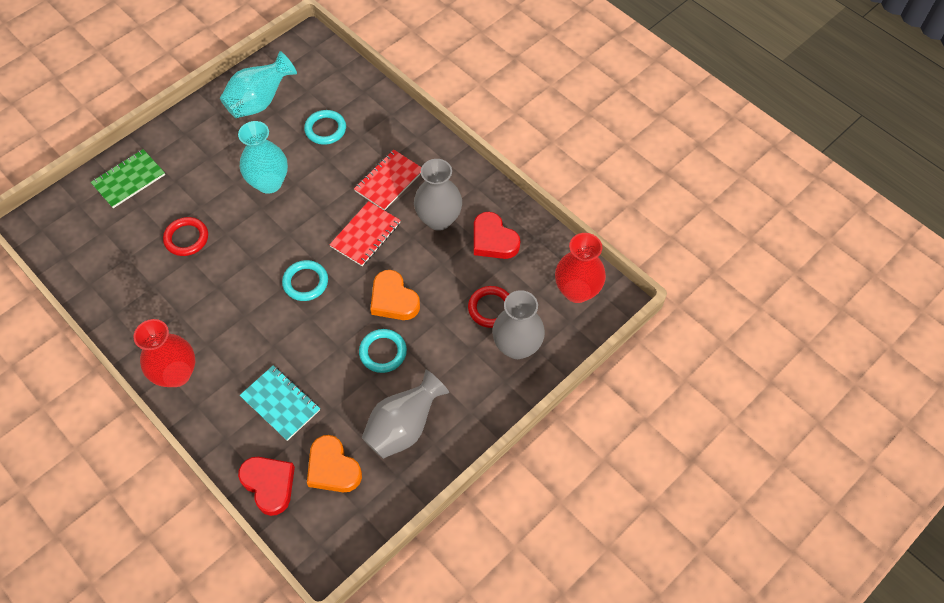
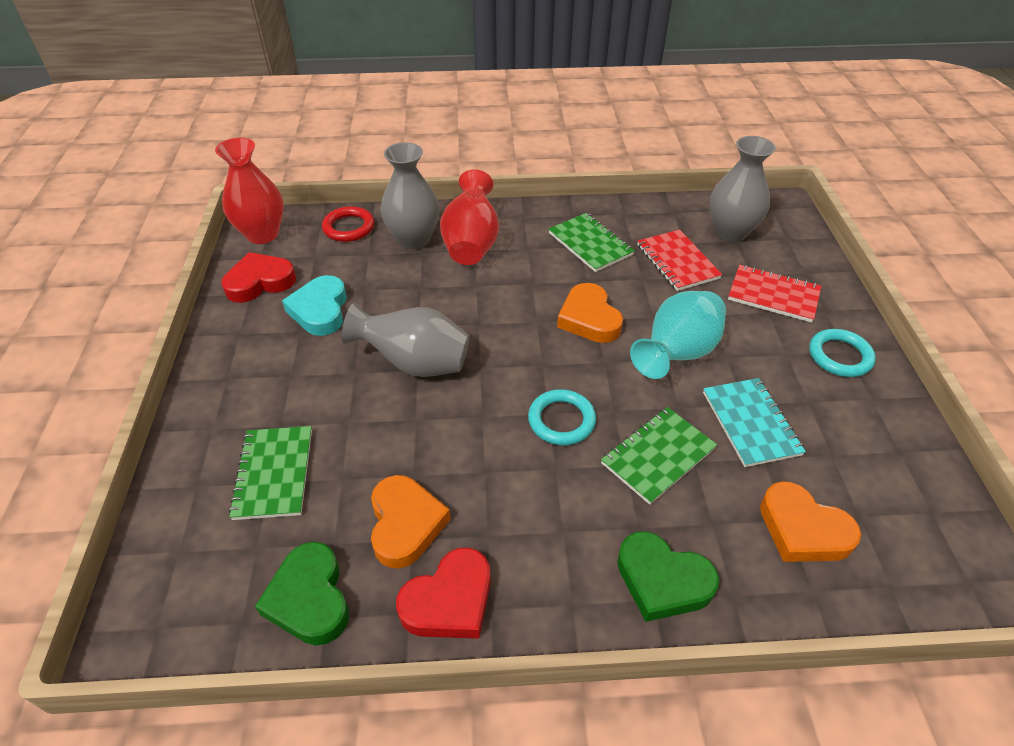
green heart: 0 -> 2
green notebook: 1 -> 3
orange heart: 2 -> 3
red ring: 2 -> 1
turquoise heart: 0 -> 1
turquoise ring: 3 -> 2
turquoise vase: 2 -> 1

